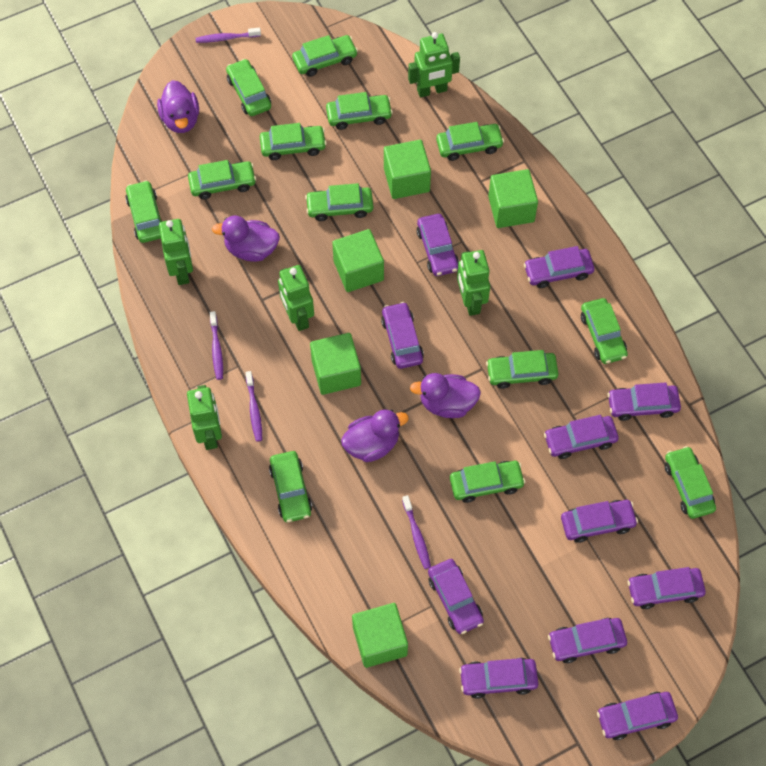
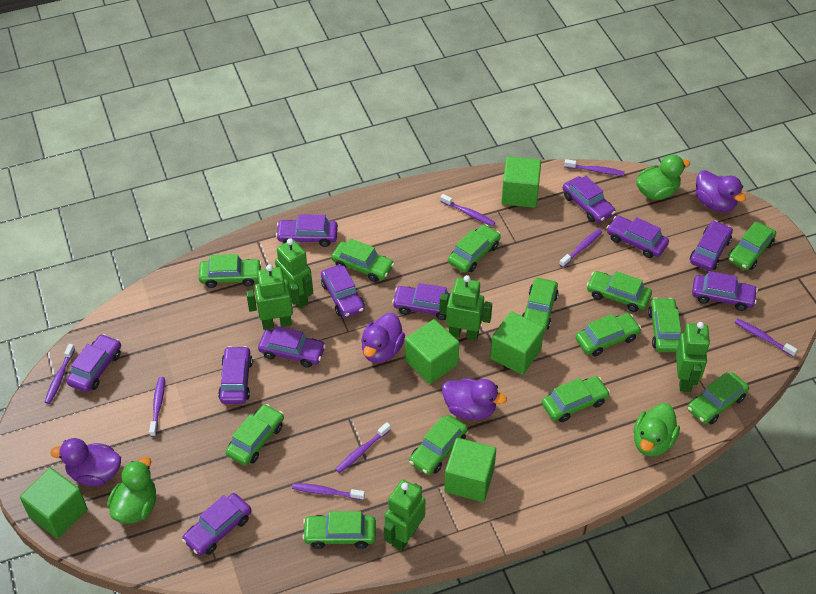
green duck: 0 -> 3
purple toothbrush: 4 -> 8

